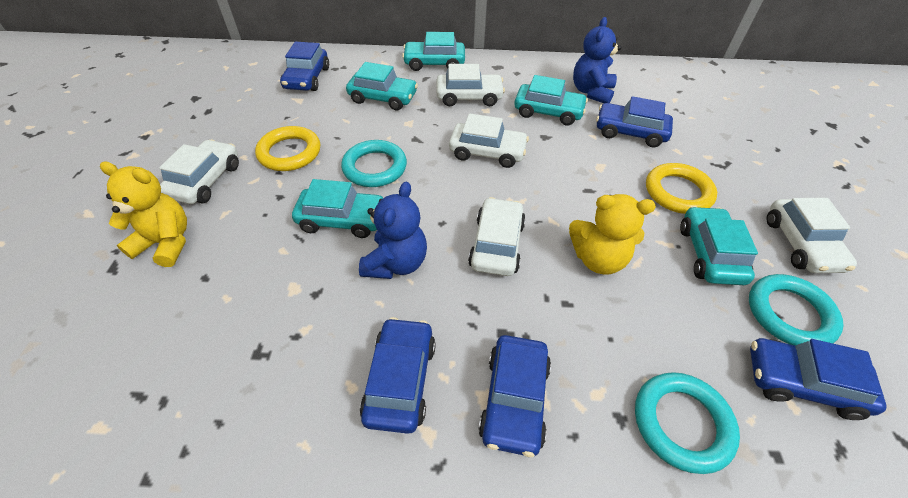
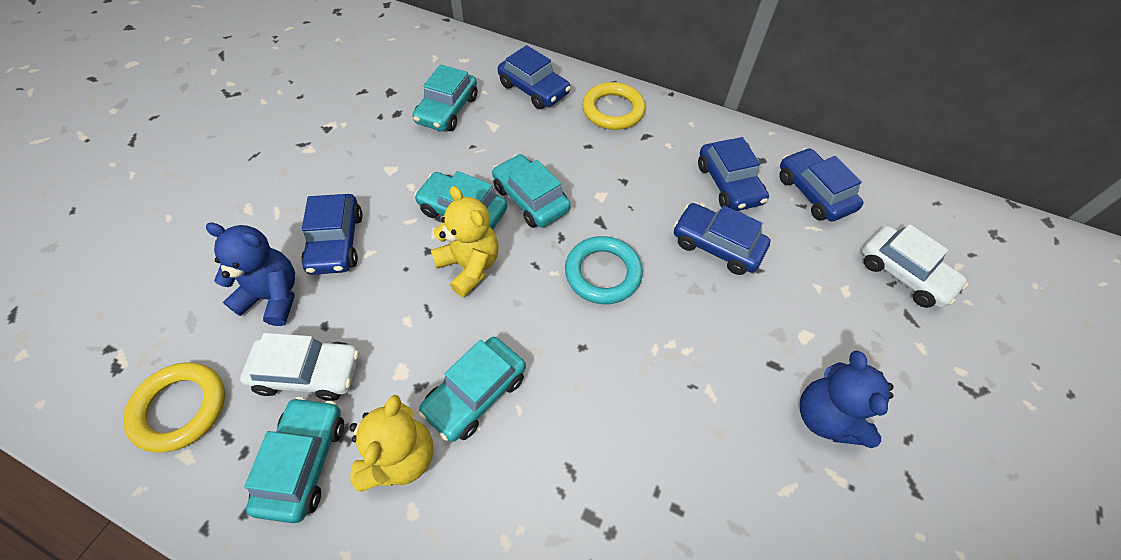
turquoise ring: 3 -> 1
white car: 5 -> 2

